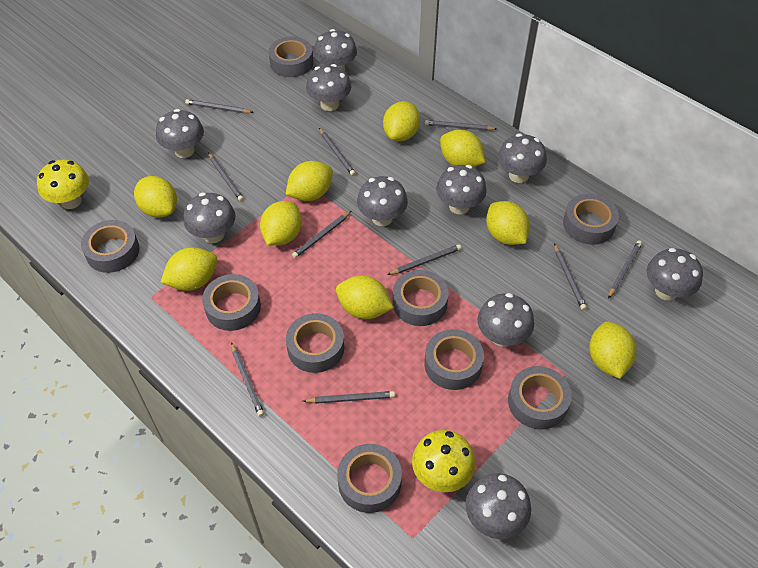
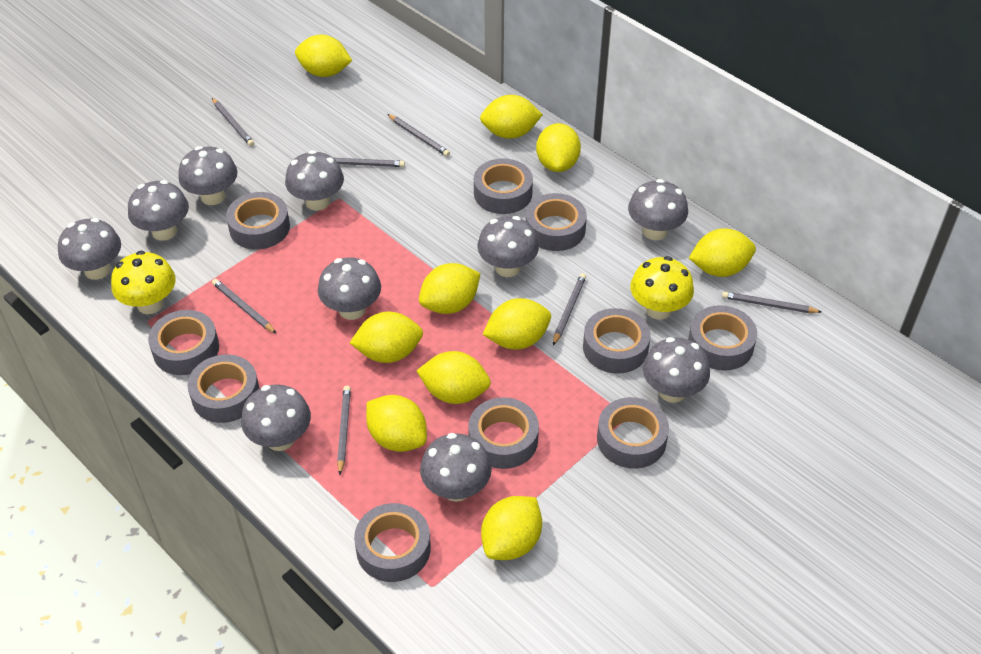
grey pencil: 10 -> 7
grey tape: 9 -> 10
yellow lemon: 9 -> 10

